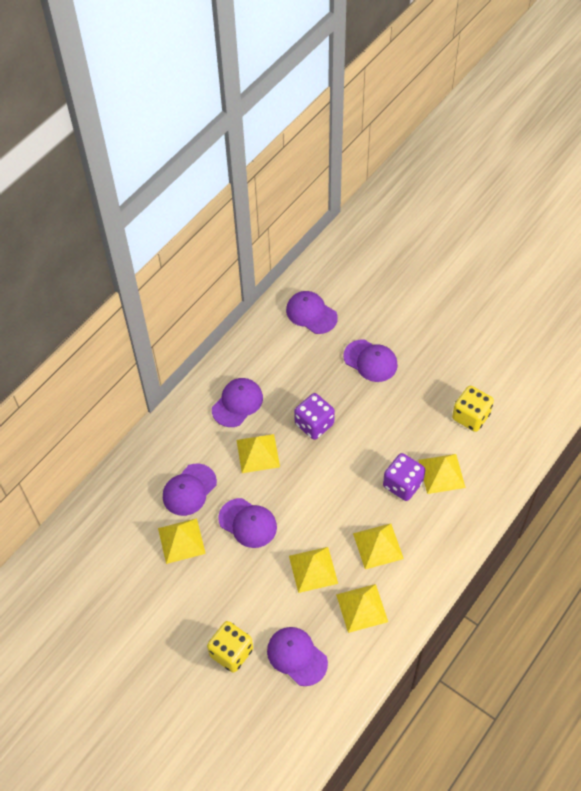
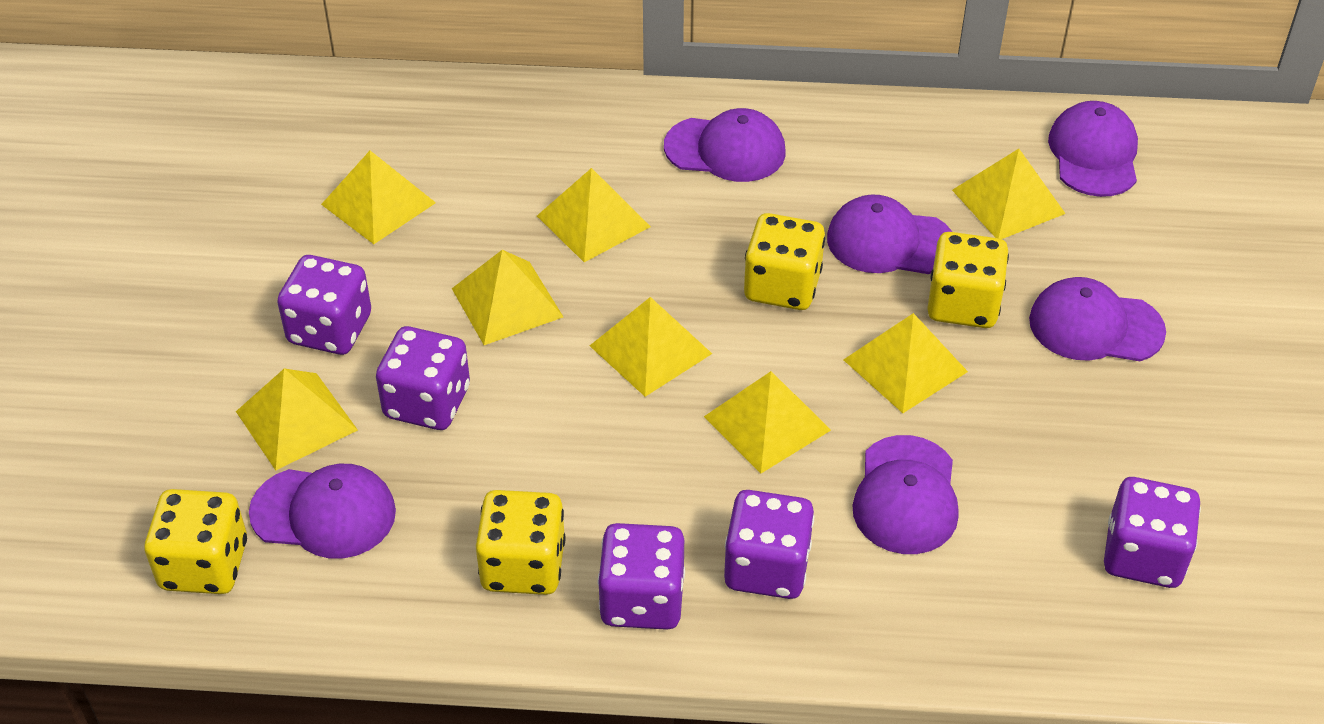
purple dice: 2 -> 5
yellow dice: 2 -> 4
yellow pyramid: 6 -> 8

